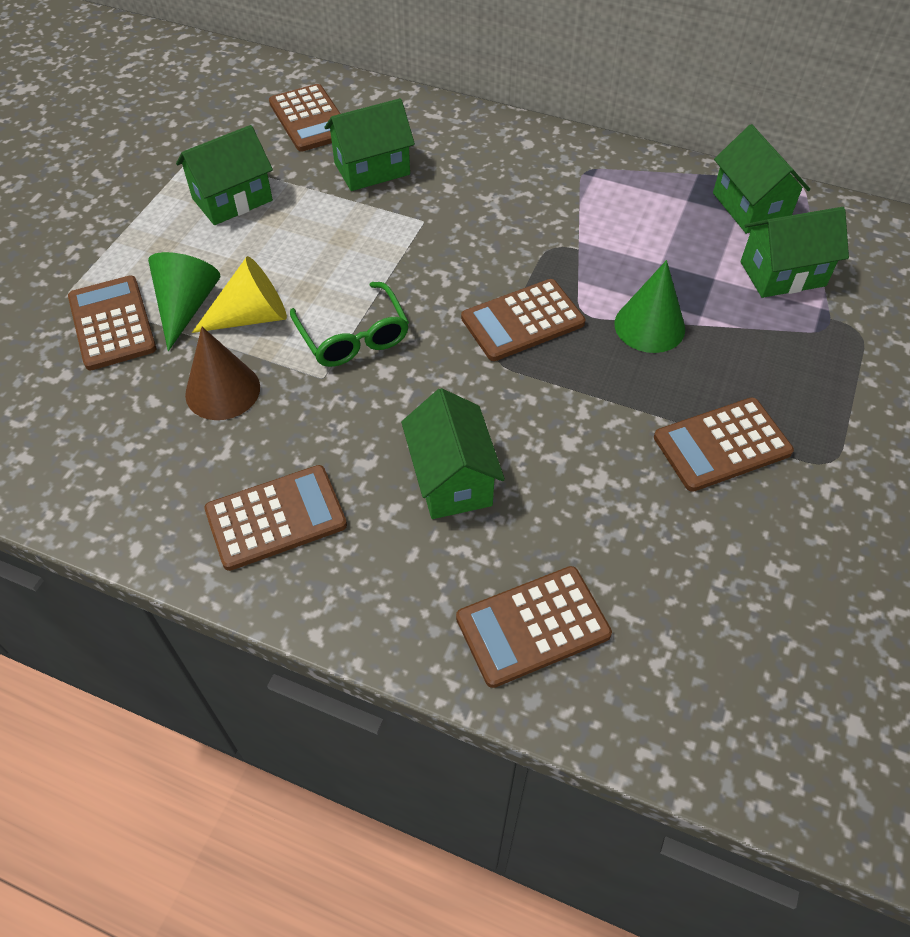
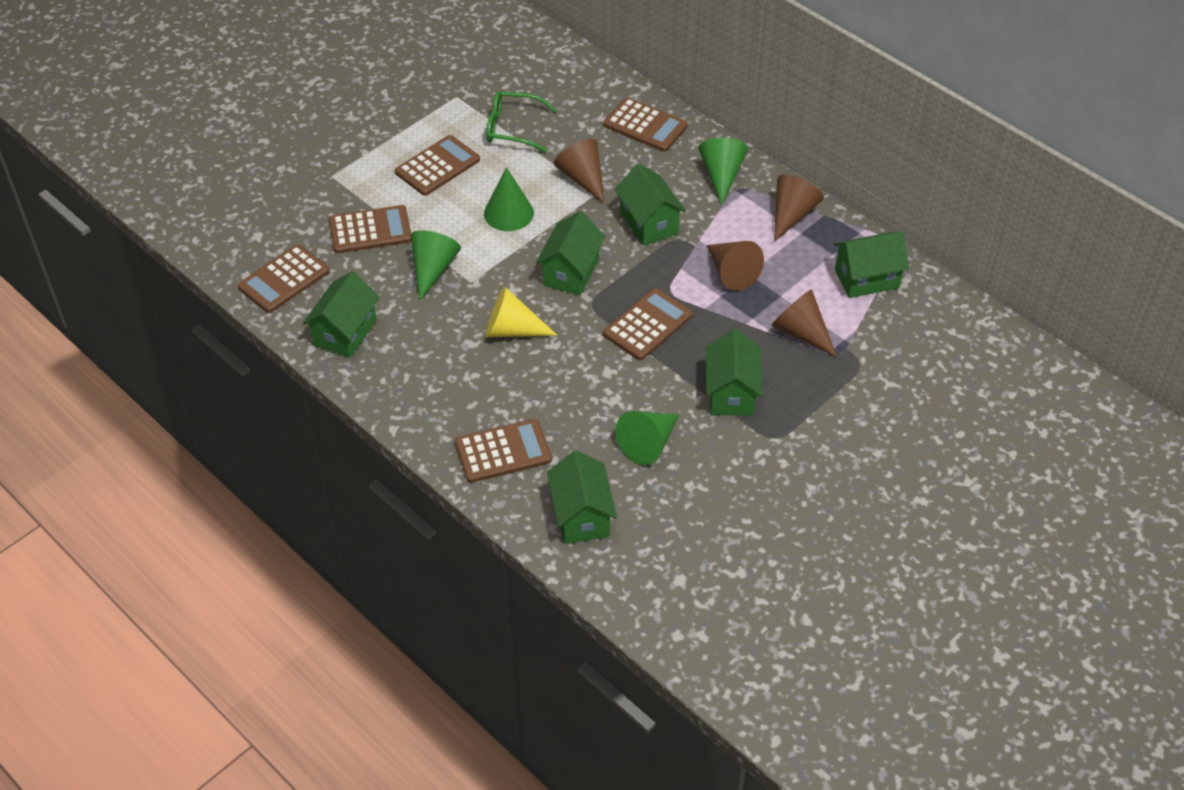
brown cone: 1 -> 4
green cone: 2 -> 4
green house: 5 -> 6

